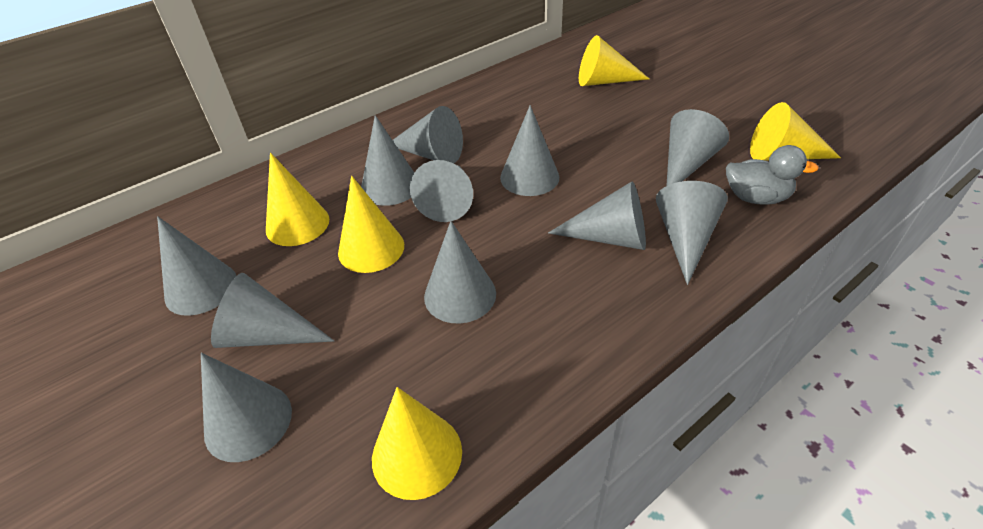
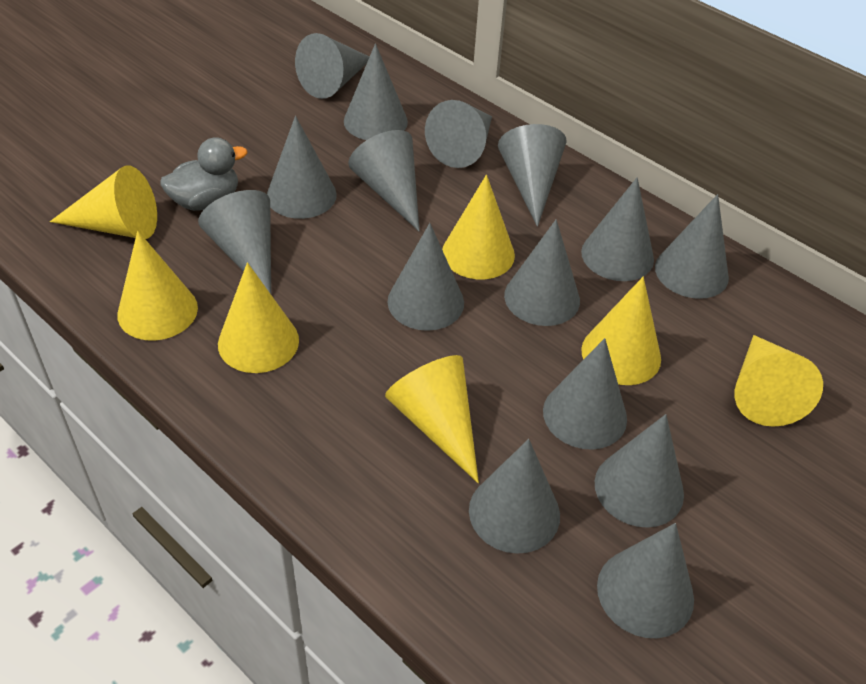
grey cone: 11 -> 15
yellow cone: 5 -> 7

